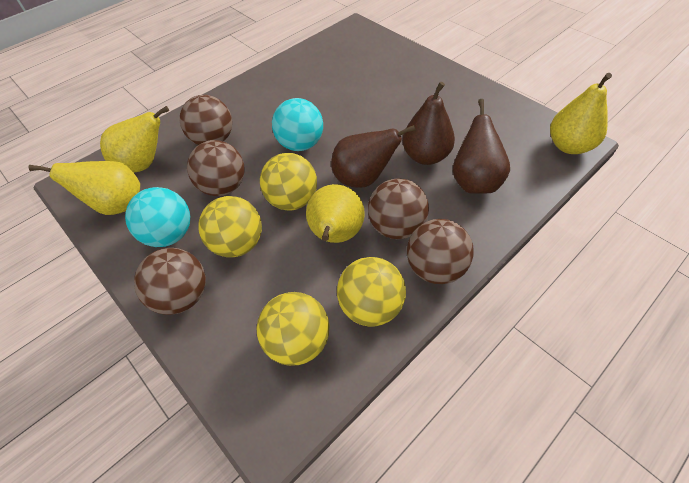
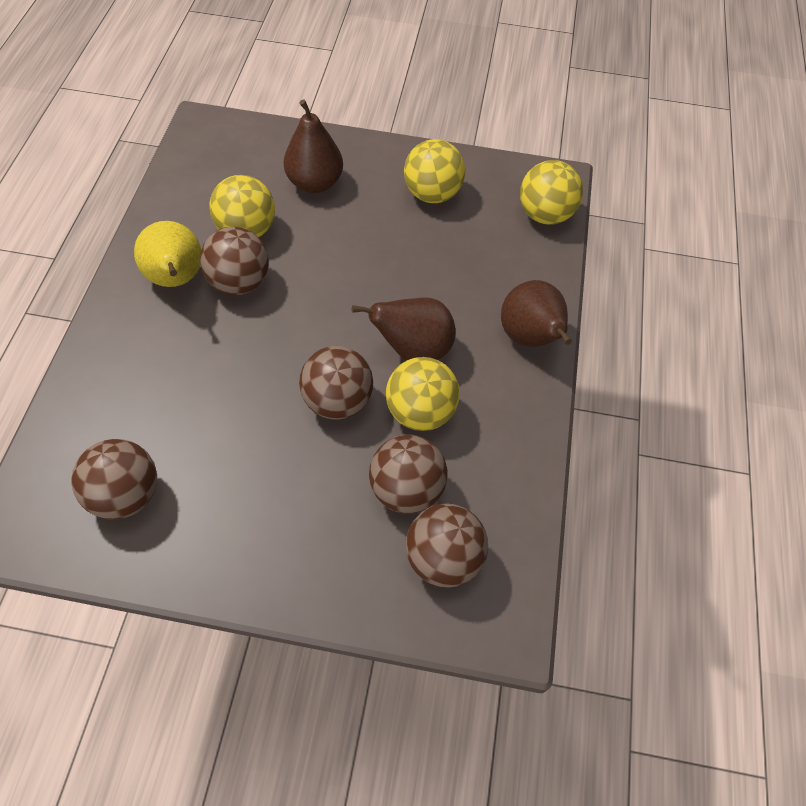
turquoise ball: 2 -> 0
yellow pear: 4 -> 1

